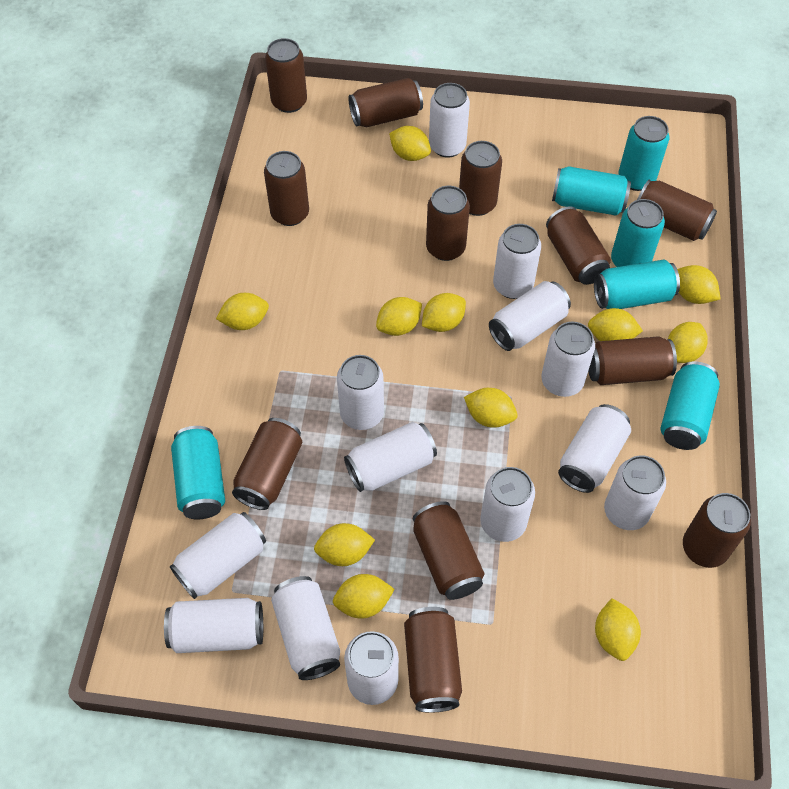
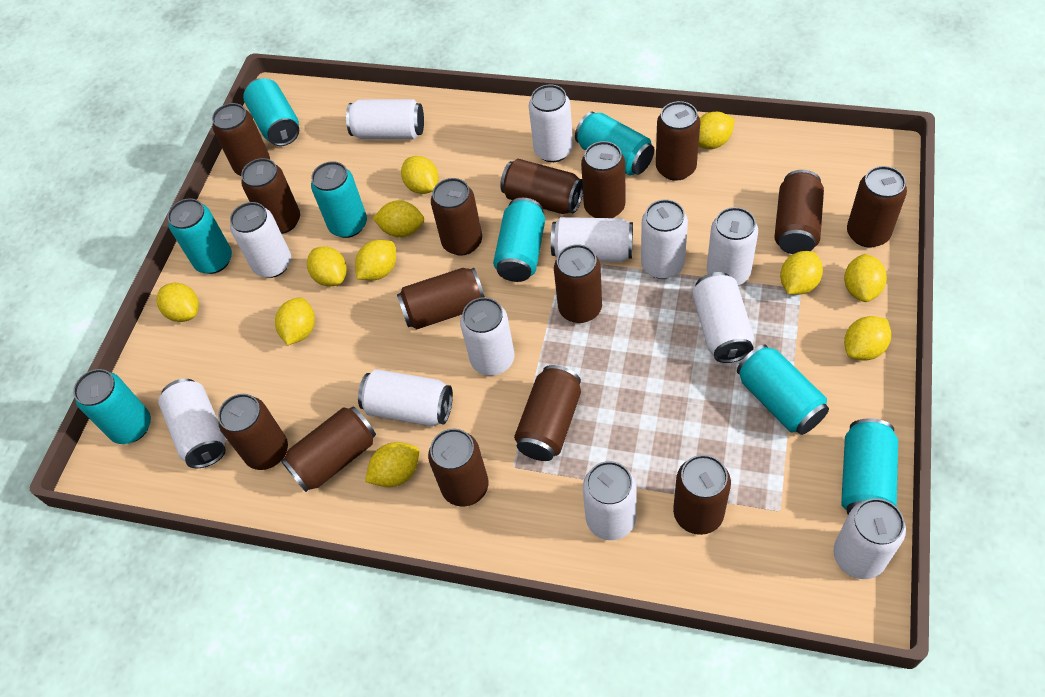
brown can: 12 -> 15
turquoise can: 6 -> 8
white can: 13 -> 12

